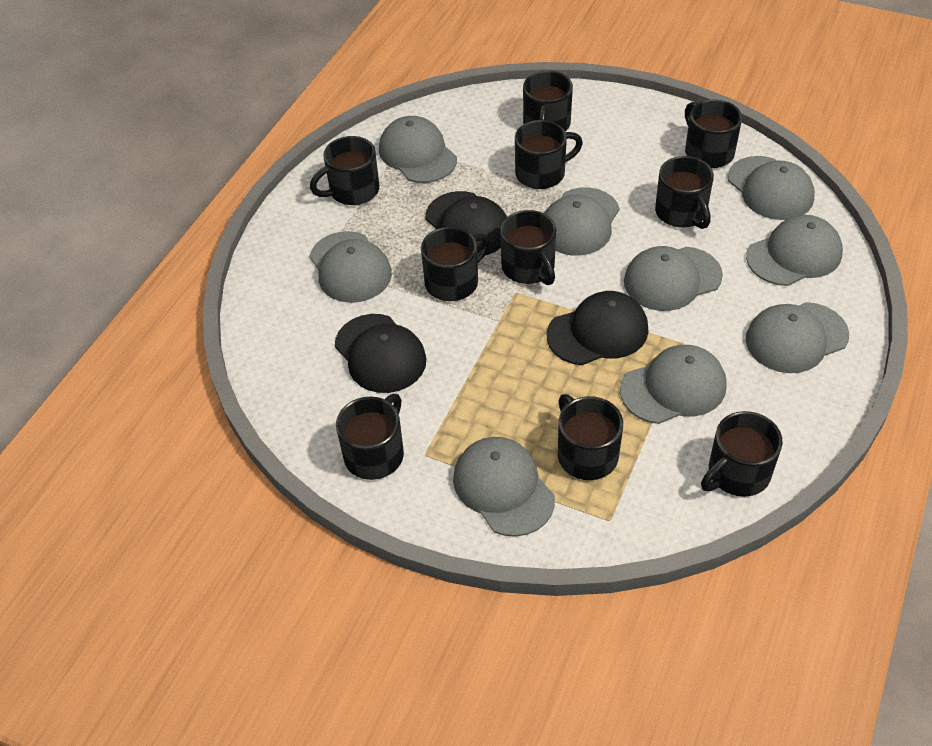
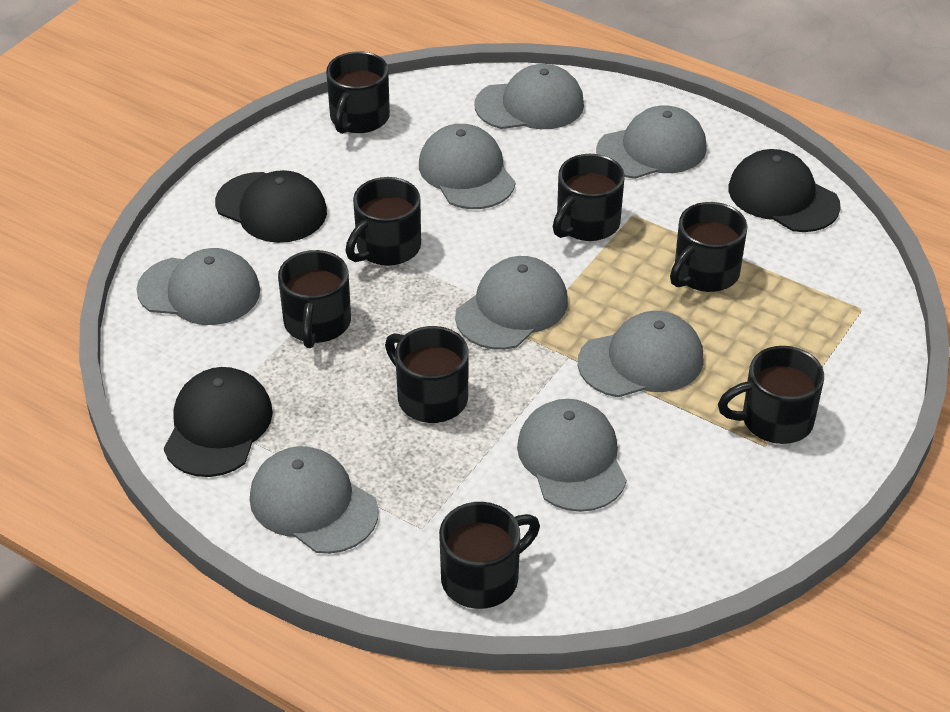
black mug: 10 -> 8
grey cap: 9 -> 8

